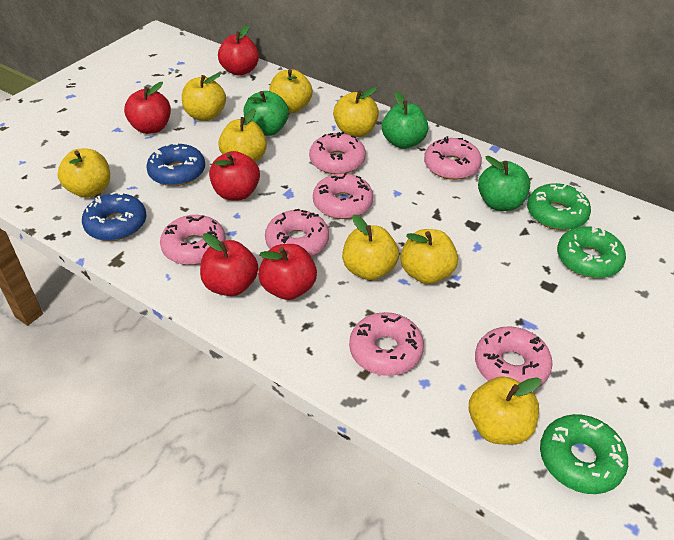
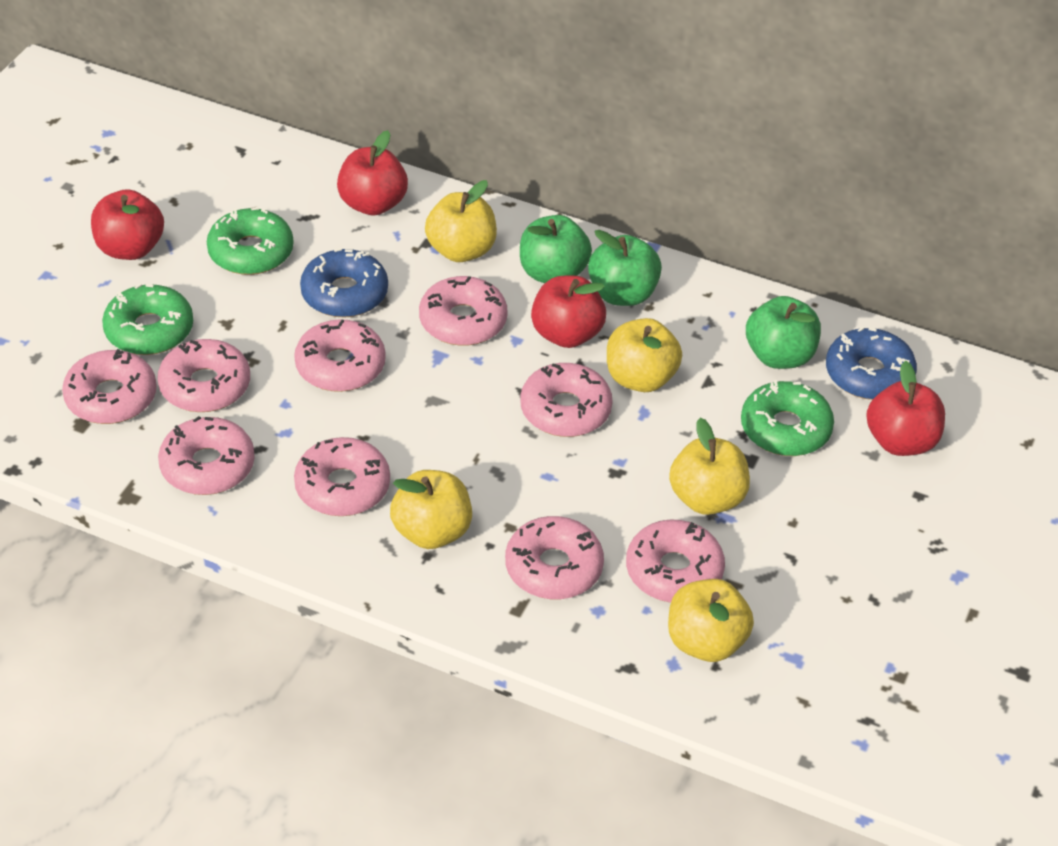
pink donut: 7 -> 9
red apple: 5 -> 4
yellow apple: 8 -> 5

